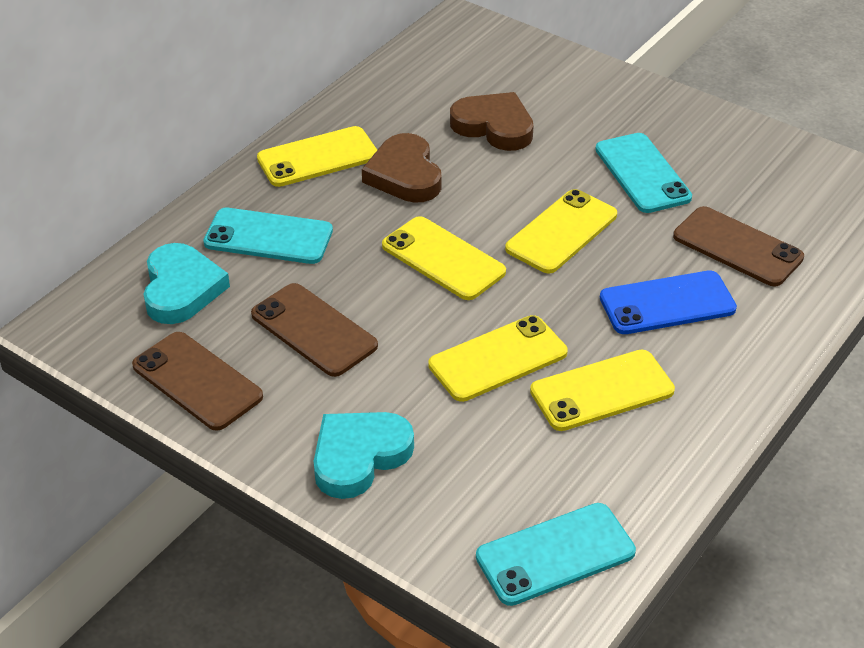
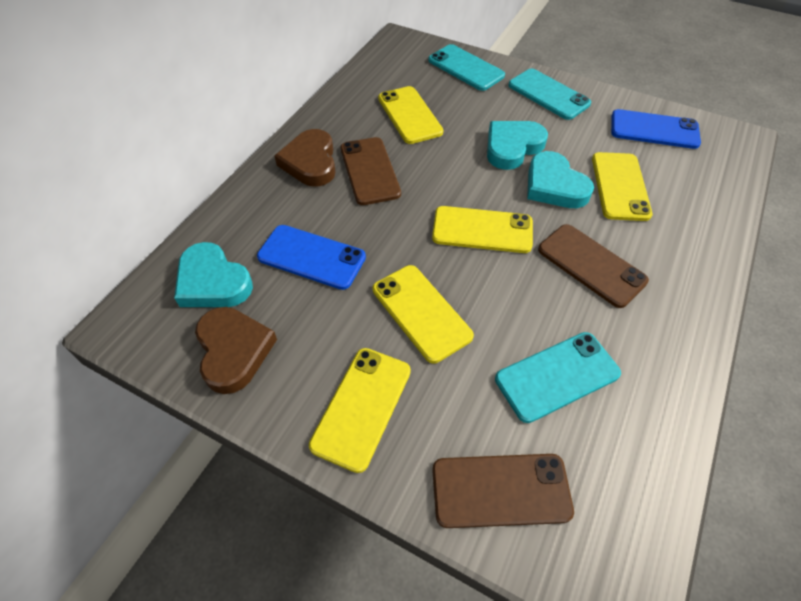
blue phone: 1 -> 2
turquoise heart: 2 -> 3

